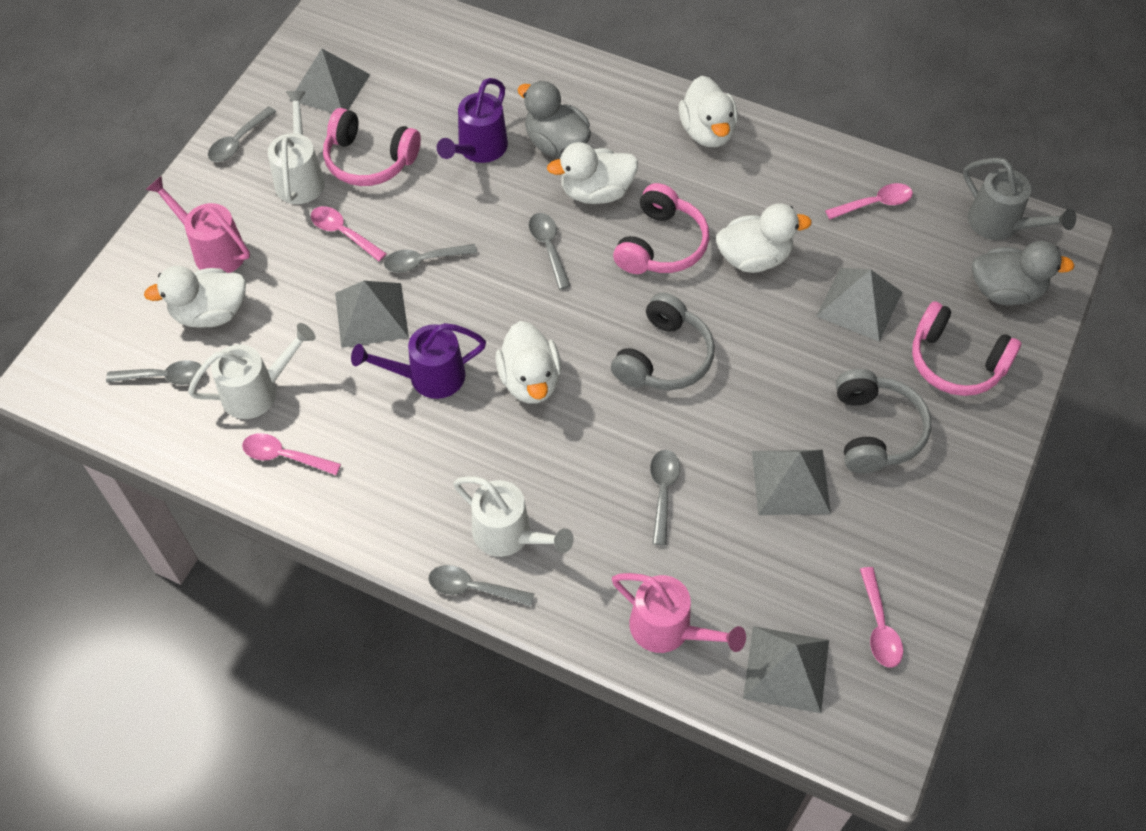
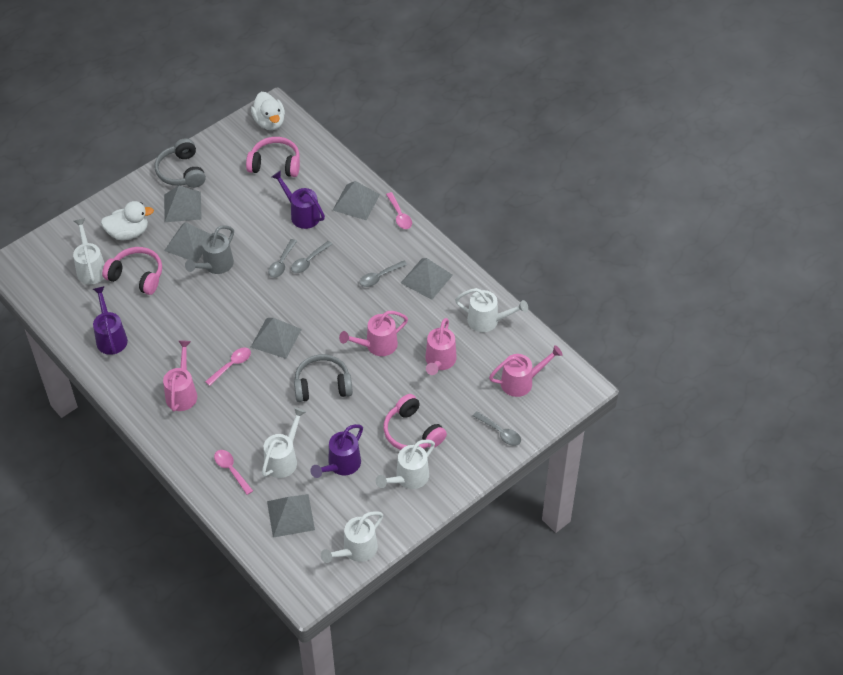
grey duck: 2 -> 0
grey pyramid: 5 -> 6
grey spoon: 6 -> 4
pink spoon: 4 -> 3
pink watering can: 2 -> 4
purple watering can: 2 -> 3
white duck: 5 -> 2
white watering can: 3 -> 5

